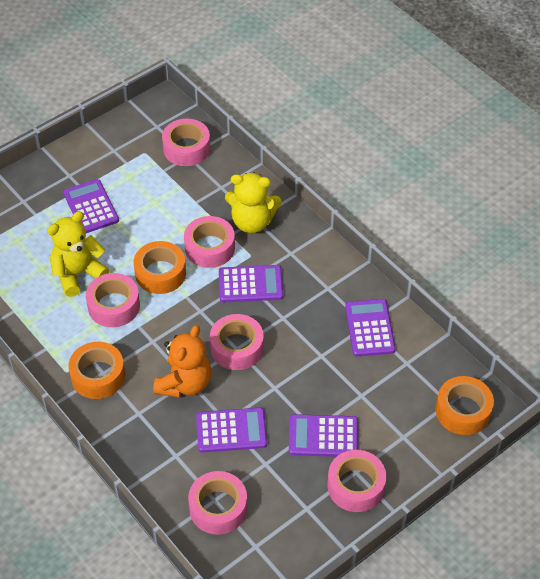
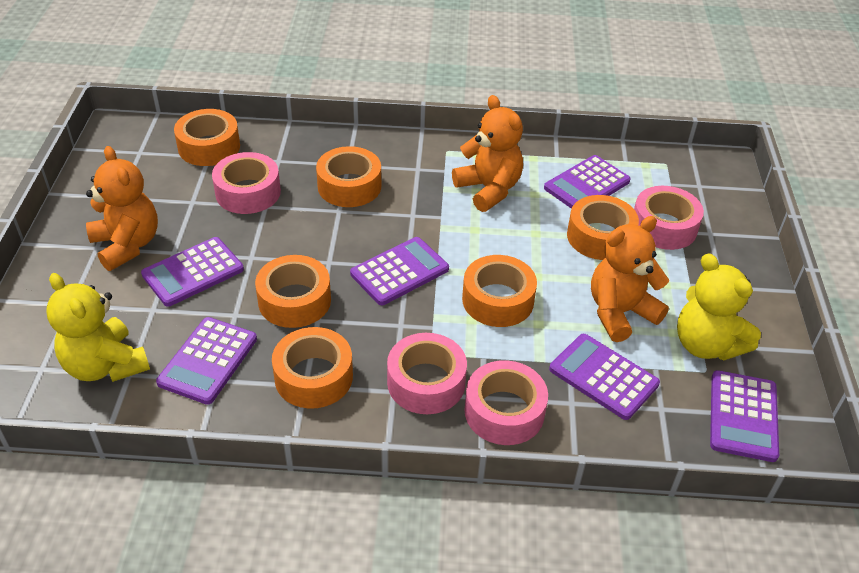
orange tape: 3 -> 6
orange teddy bear: 1 -> 3
pink tape: 6 -> 4
purple calculator: 5 -> 6

